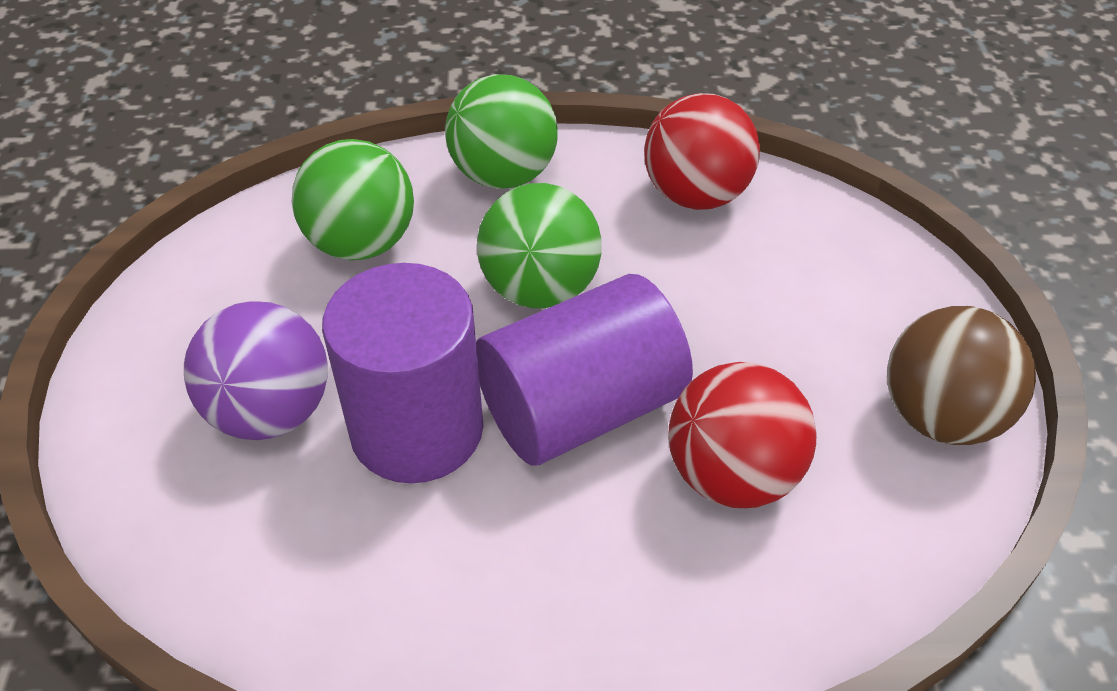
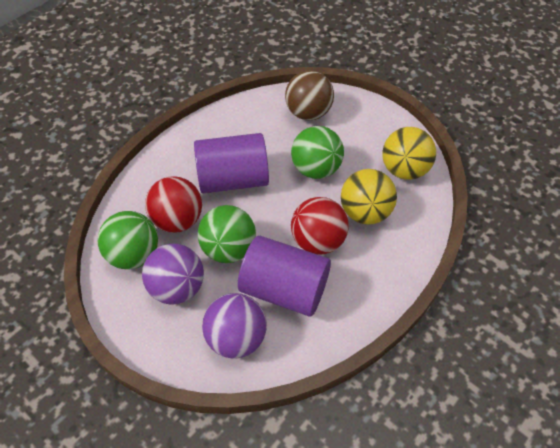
purple ball: 1 -> 2
yellow ball: 0 -> 2

